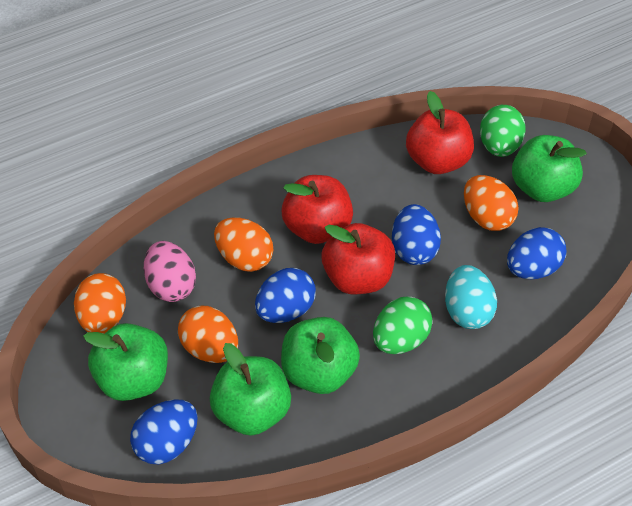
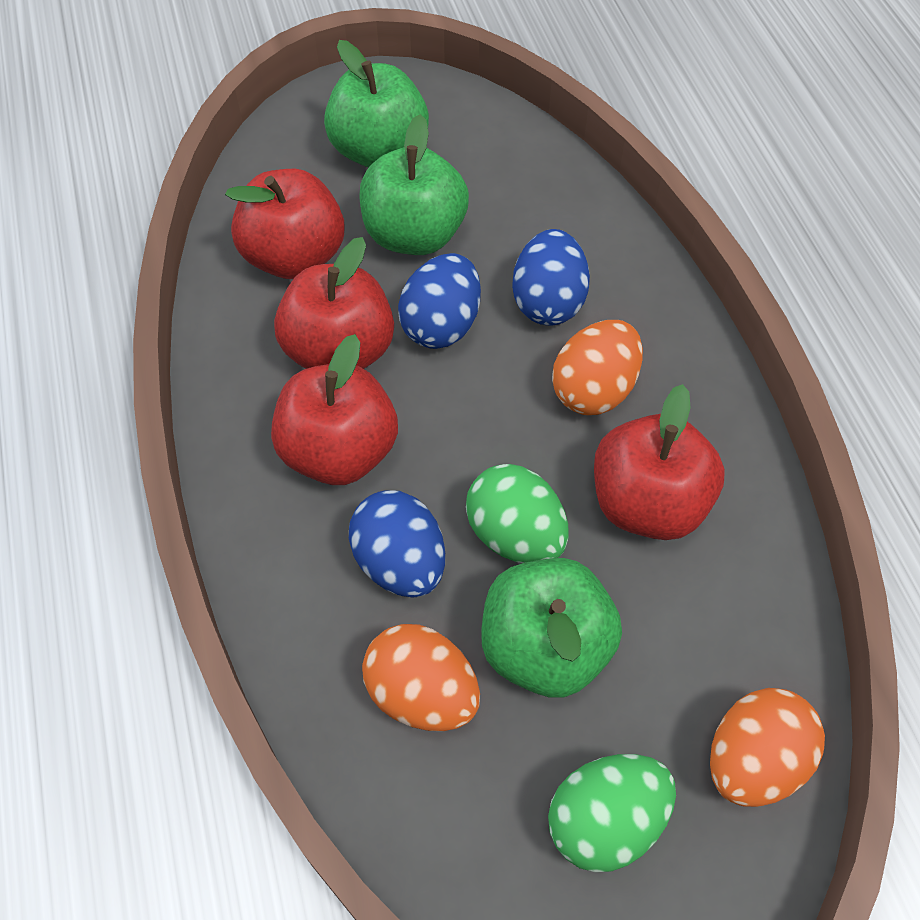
blue egg: 4 -> 3
green apple: 4 -> 3
orange egg: 4 -> 3
pink egg: 1 -> 0
red apple: 3 -> 4
turquoise egg: 1 -> 0

